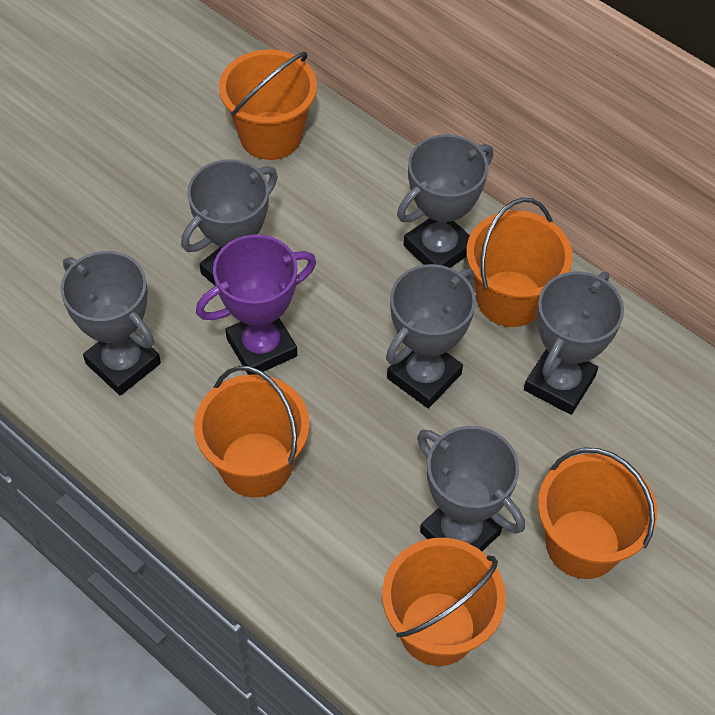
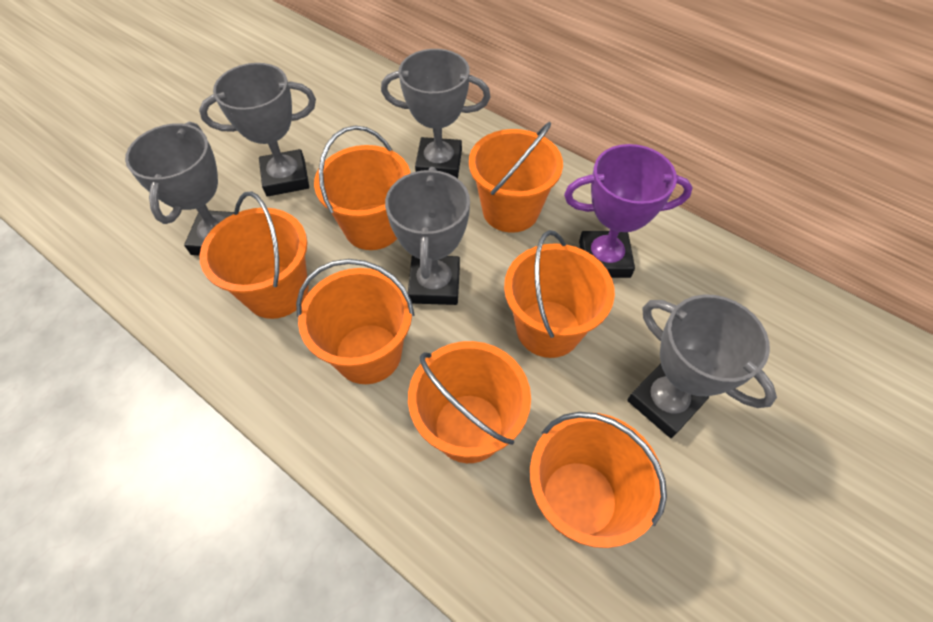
grey trophy: 6 -> 5
orange bucket: 5 -> 7

